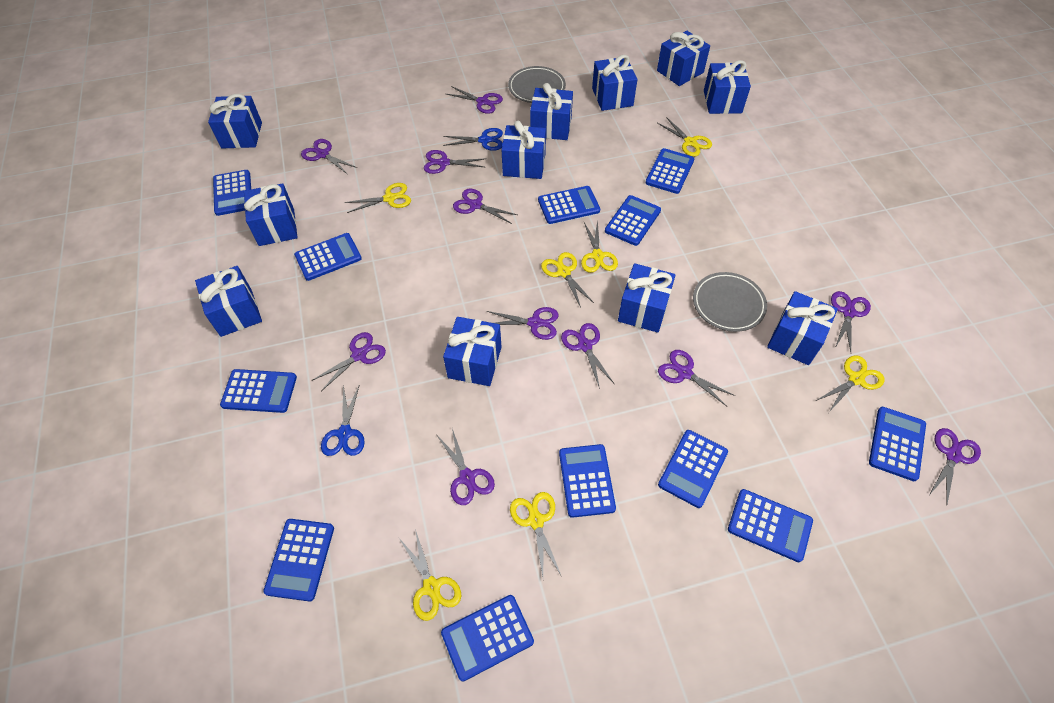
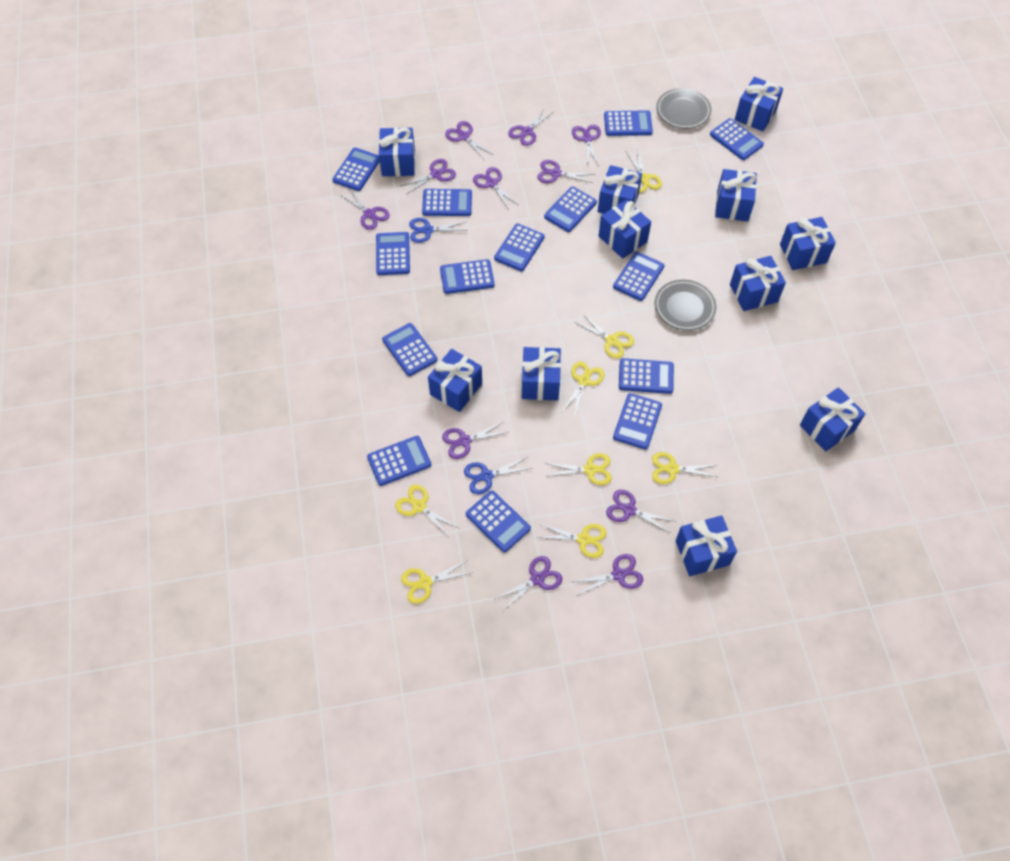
blue calculator: 12 -> 14
yellow scissors: 7 -> 8

